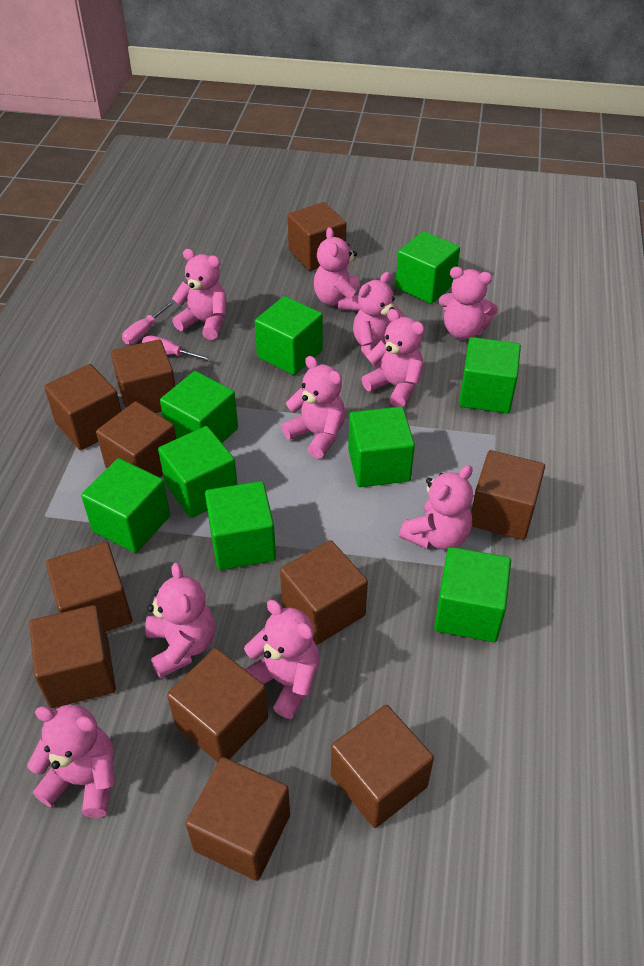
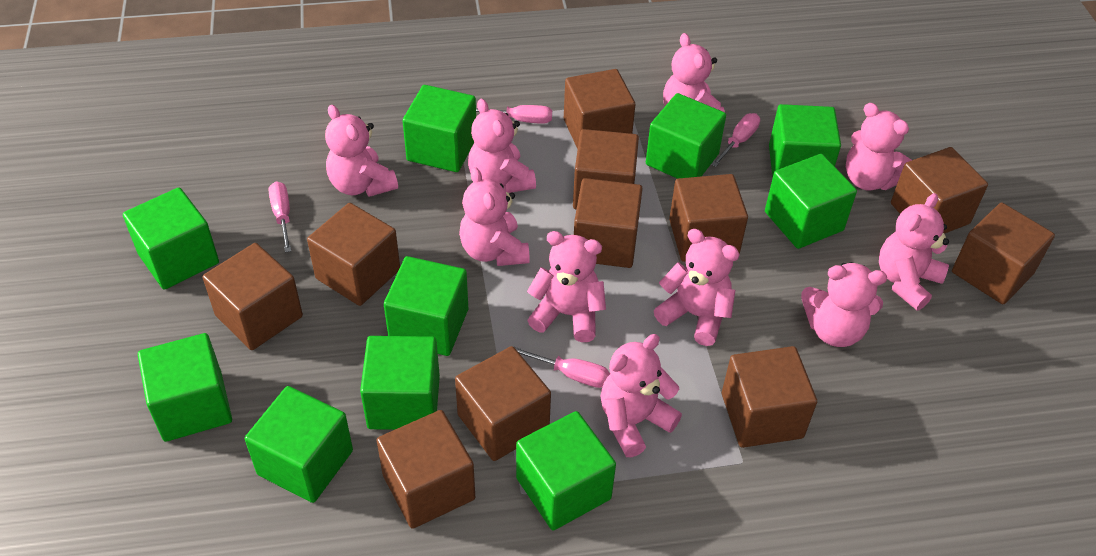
green cube: 9 -> 10
pink screwdriver: 2 -> 4

